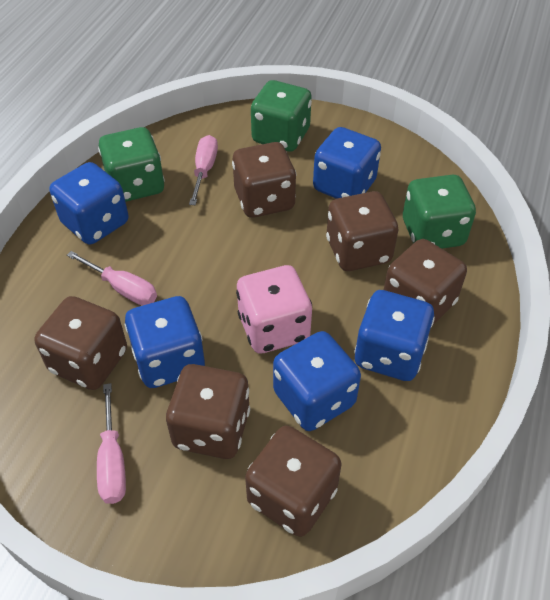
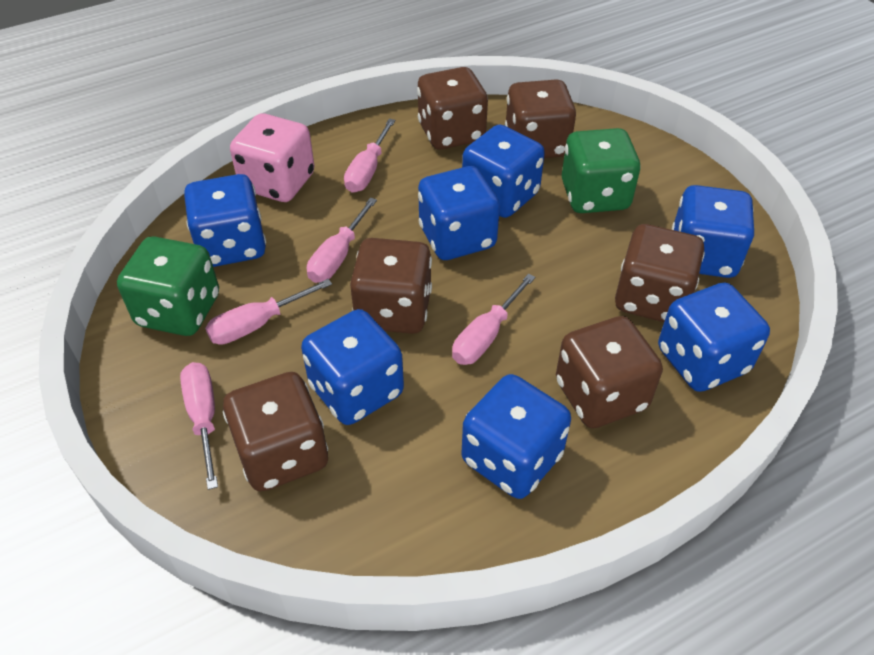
blue dice: 5 -> 7
green dice: 3 -> 2
pink screwdriver: 3 -> 5

